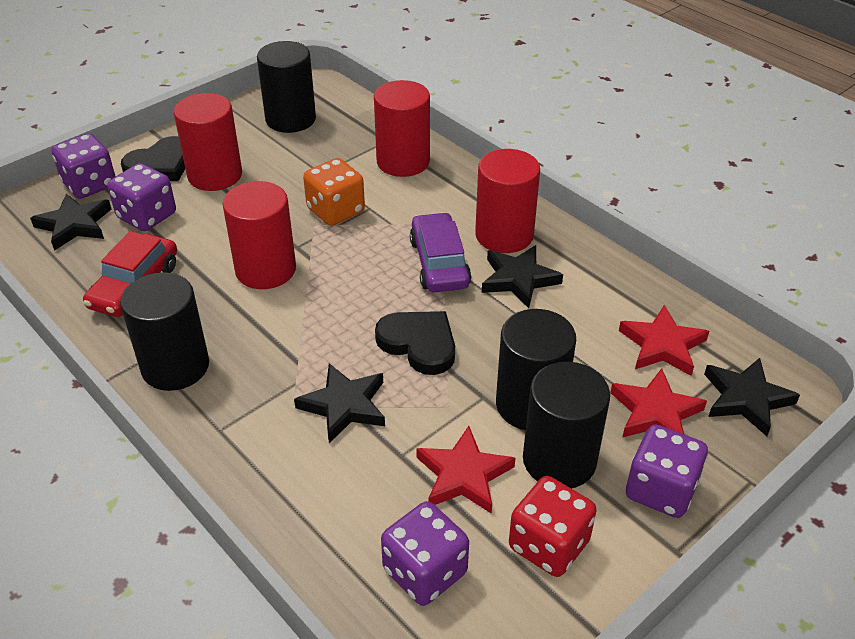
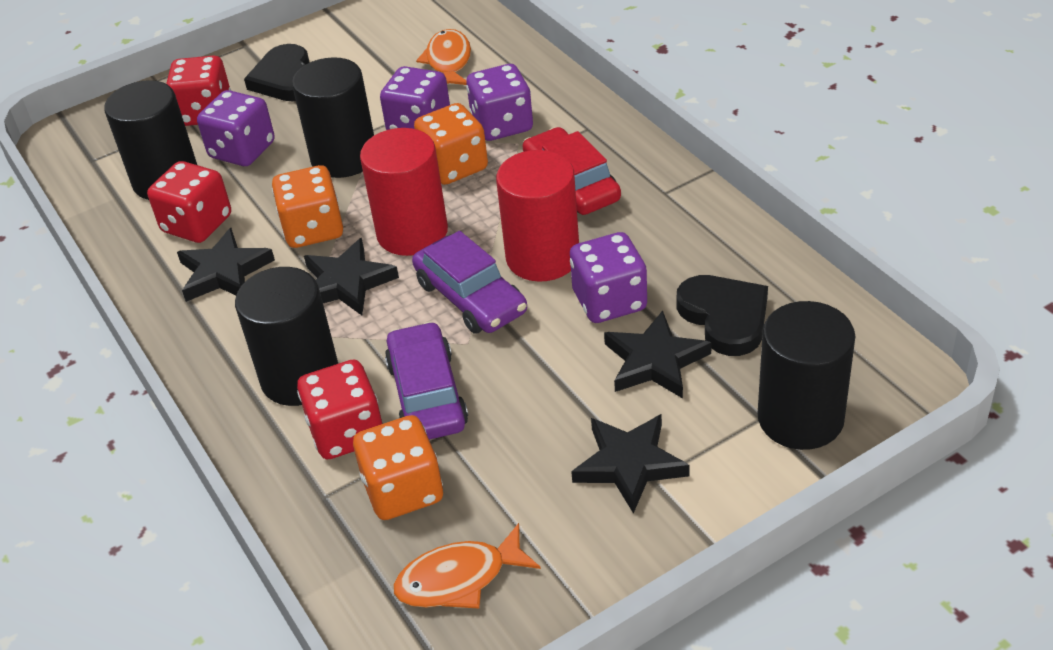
orange dice: 1 -> 3
orange fish: 0 -> 2
purple car: 1 -> 2
red cylinder: 4 -> 2
red dice: 1 -> 3
red star: 3 -> 0

